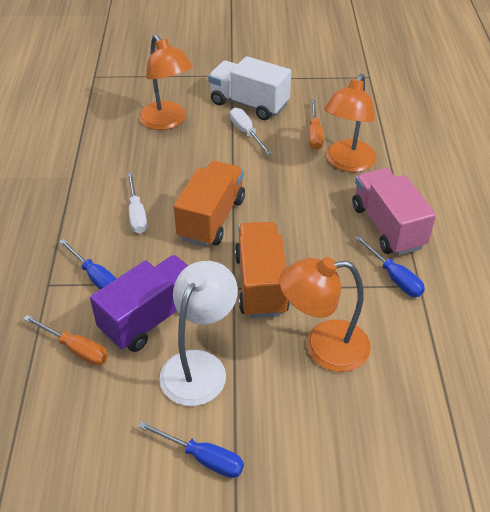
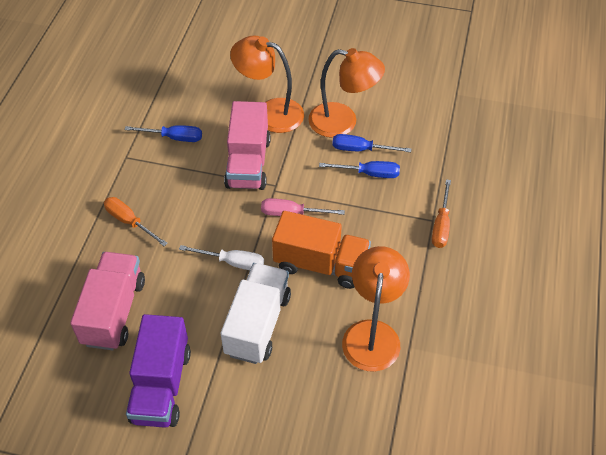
orange truck: 2 -> 1
pink screwdriver: 0 -> 1
pink truck: 1 -> 2
white lamp: 1 -> 0
white screwdriver: 2 -> 1

